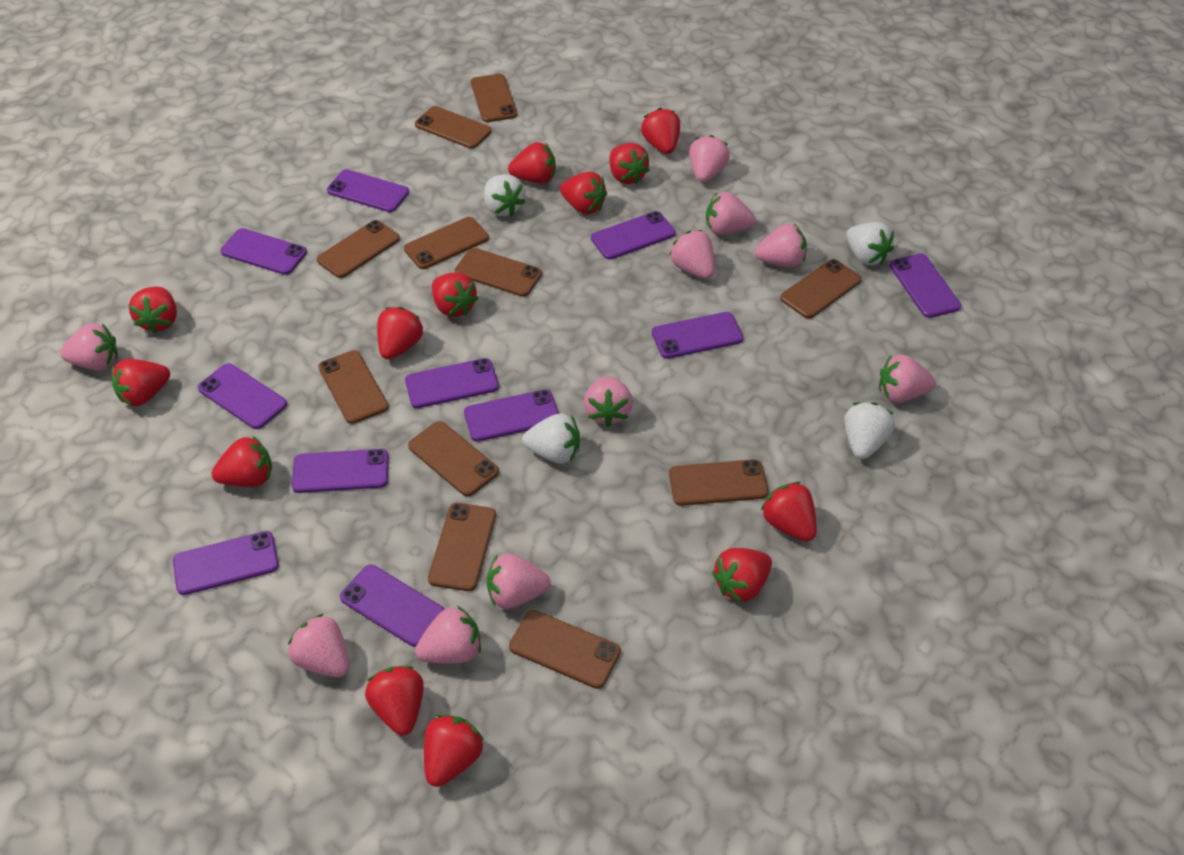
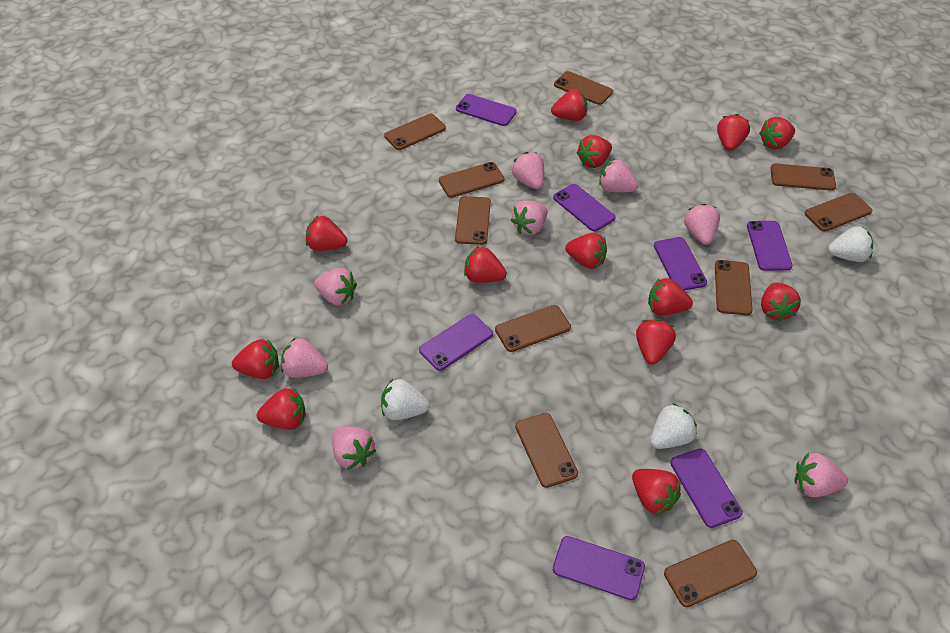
brown phone: 11 -> 10
pink strawberry: 10 -> 8
purple phone: 11 -> 7
white strawberry: 4 -> 3

